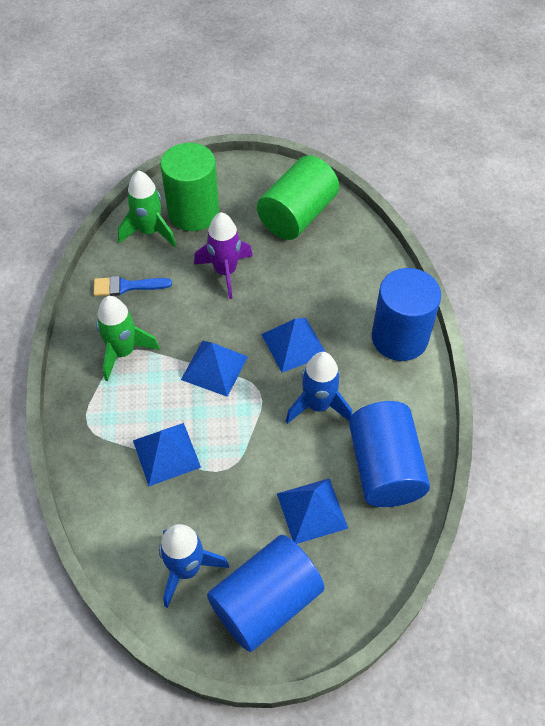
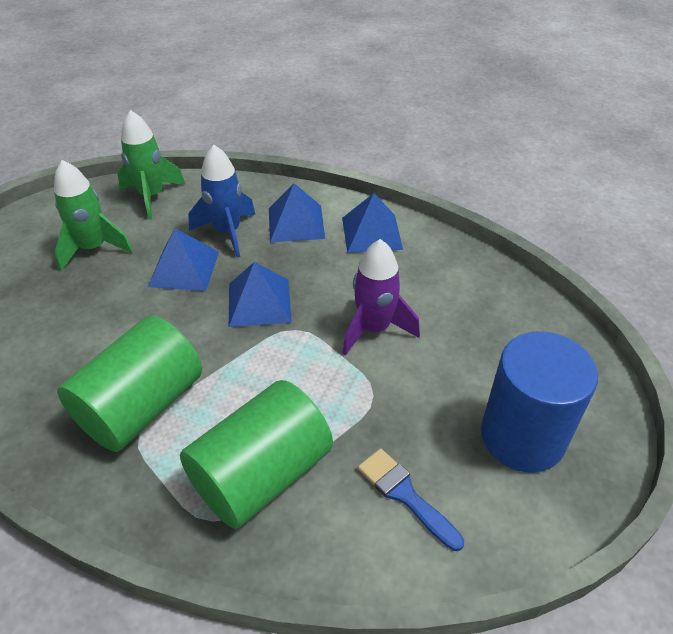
blue cylinder: 3 -> 1
blue rocket: 2 -> 1

